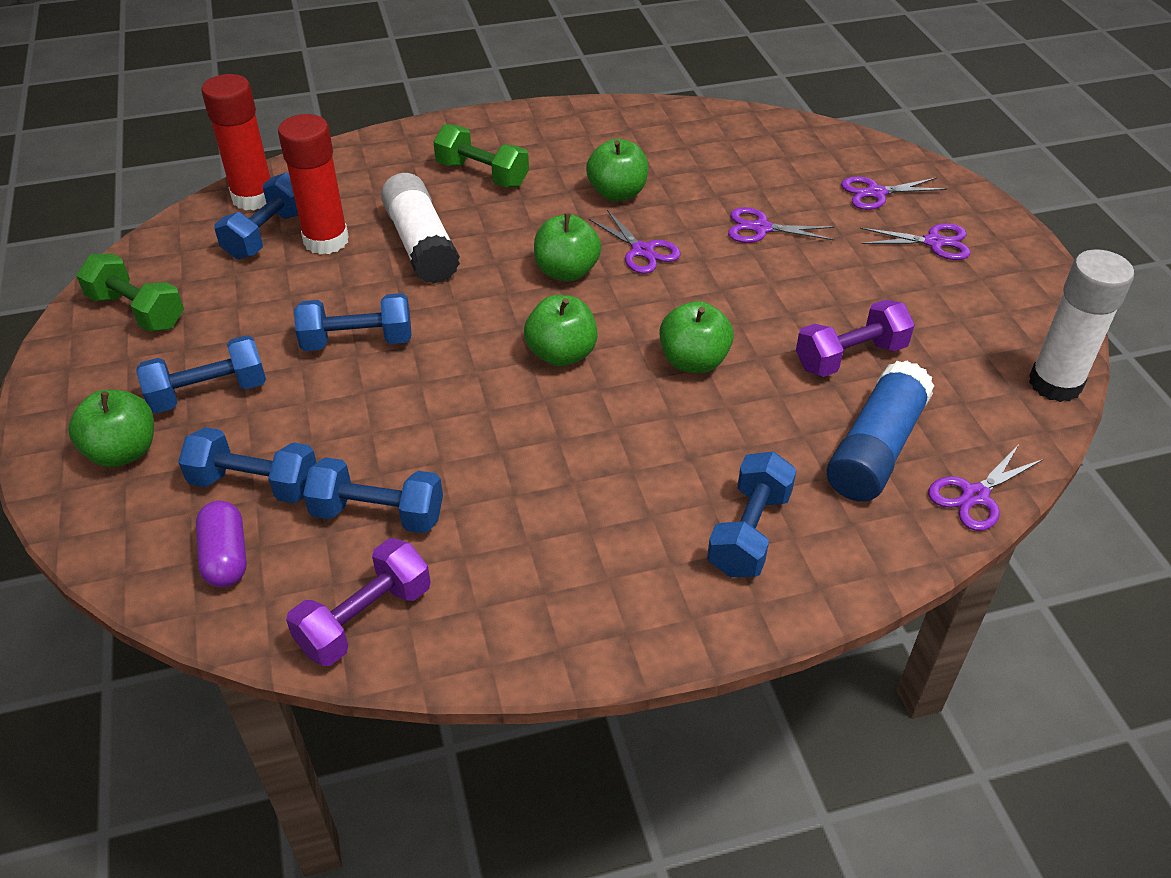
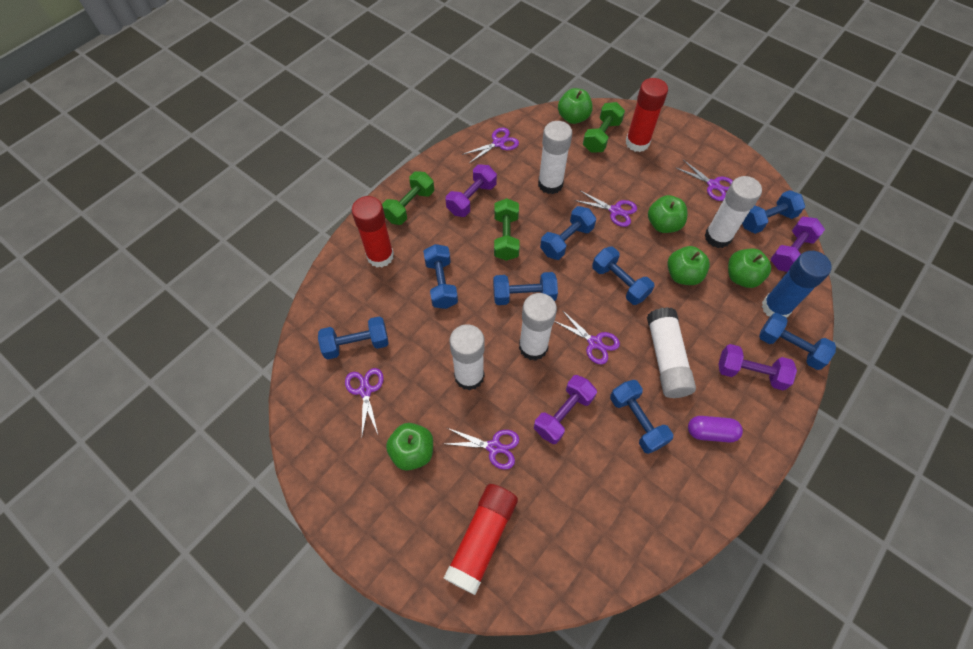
blue dumbbell: 6 -> 8
green dumbbell: 2 -> 3
purple dumbbell: 2 -> 4
purple scissors: 5 -> 6
red glue stick: 2 -> 3
white glue stick: 2 -> 5

